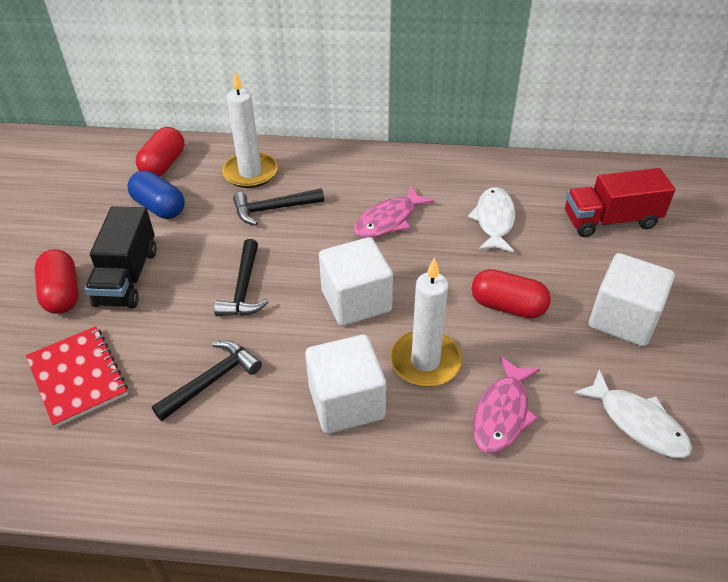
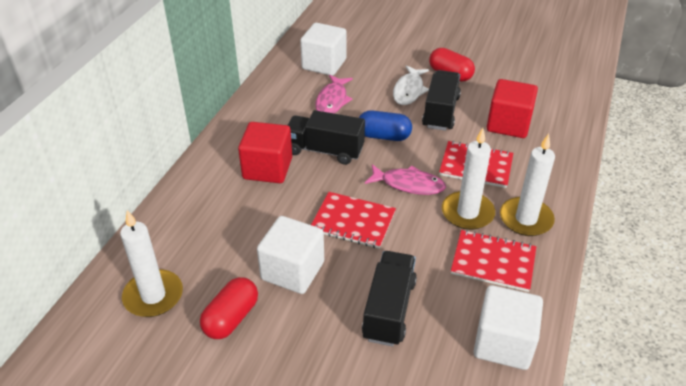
black hammer: 3 -> 0
black truck: 1 -> 3
red capsule: 3 -> 2
red cube: 0 -> 2
red notebook: 1 -> 3
red truck: 1 -> 0
white candle: 2 -> 3
white fish: 2 -> 1

